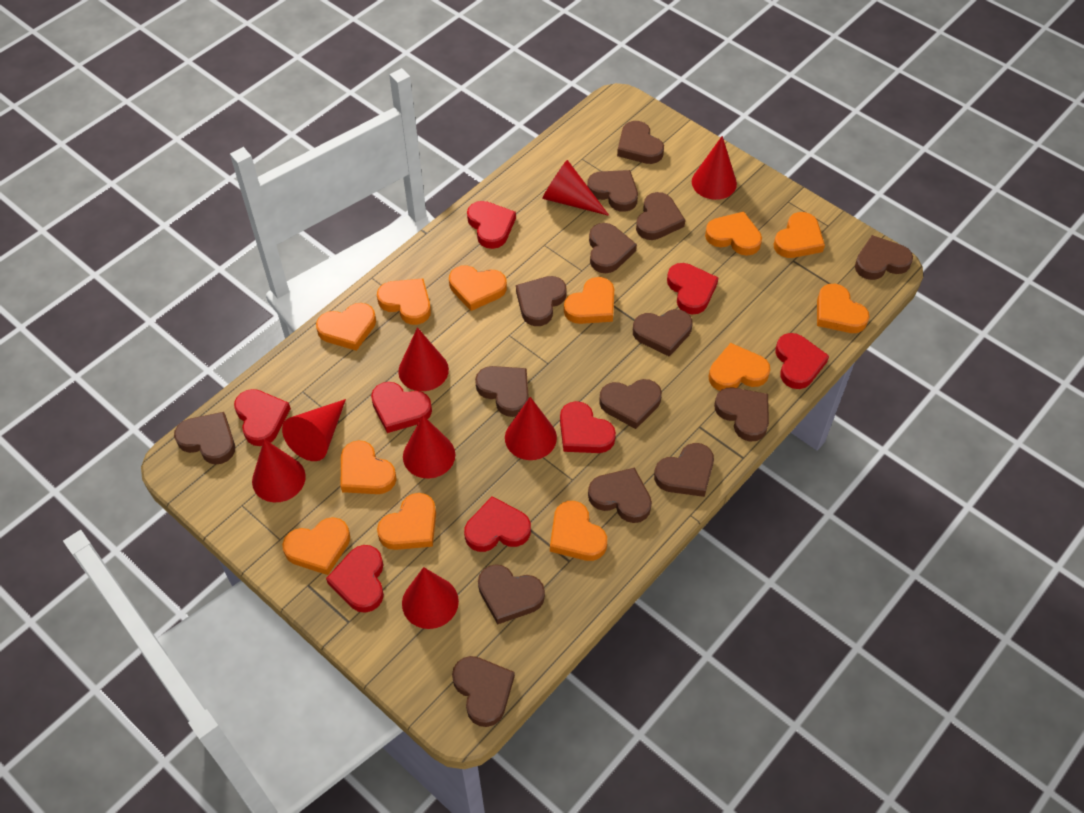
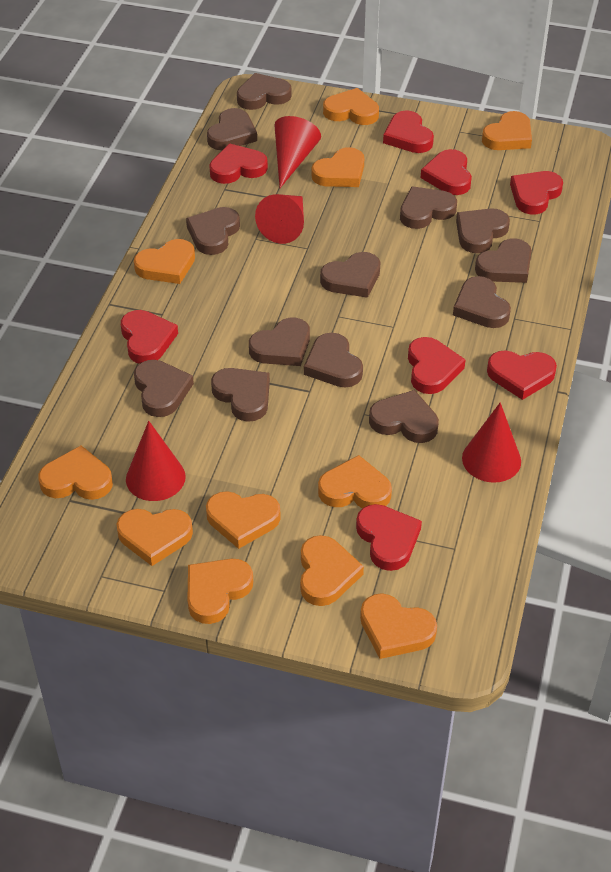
brown heart: 15 -> 13
orange heart: 12 -> 11
red cone: 8 -> 4

